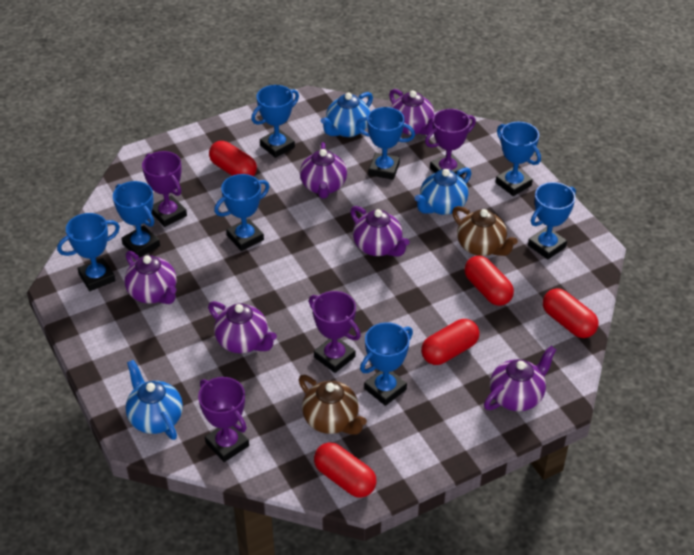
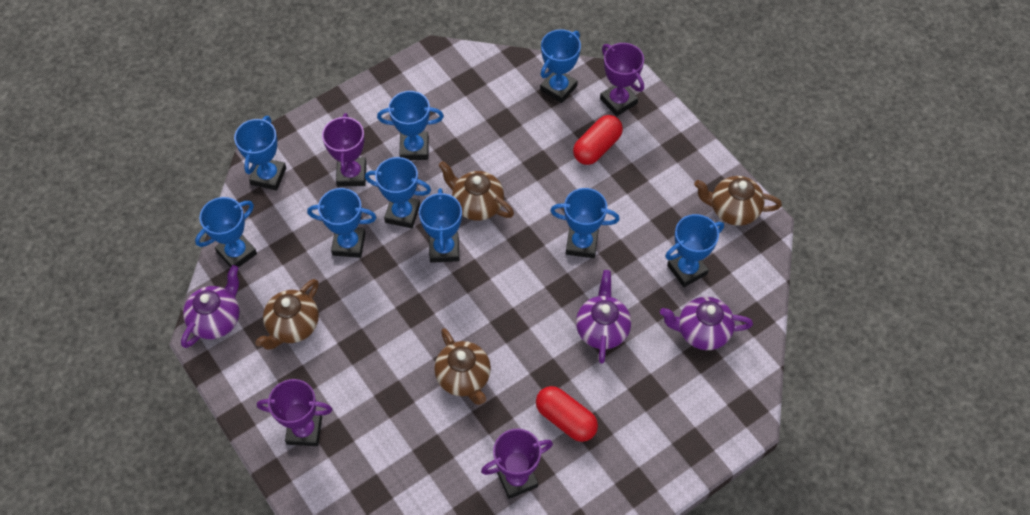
blue teapot: 3 -> 0
blue trophy: 8 -> 9
brown teapot: 2 -> 4
purple teapot: 6 -> 3
red capsule: 5 -> 2

